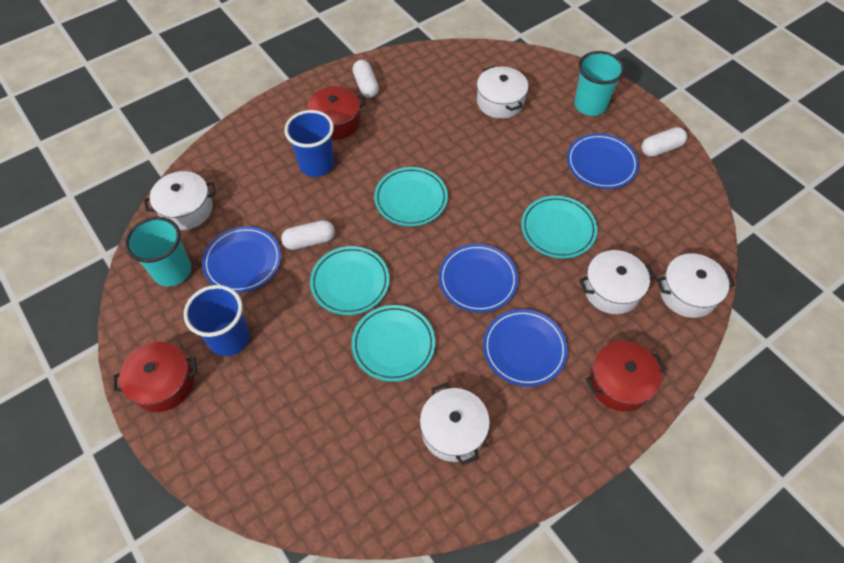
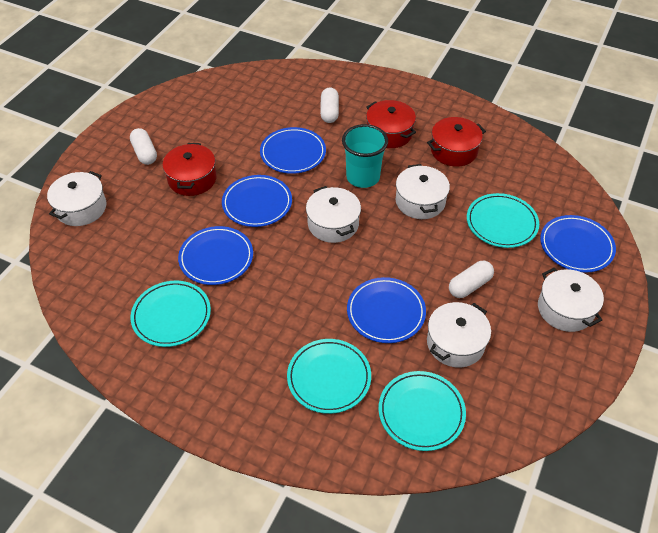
blue cup: 2 -> 0
blue plate: 4 -> 5
turquoise cup: 2 -> 1

